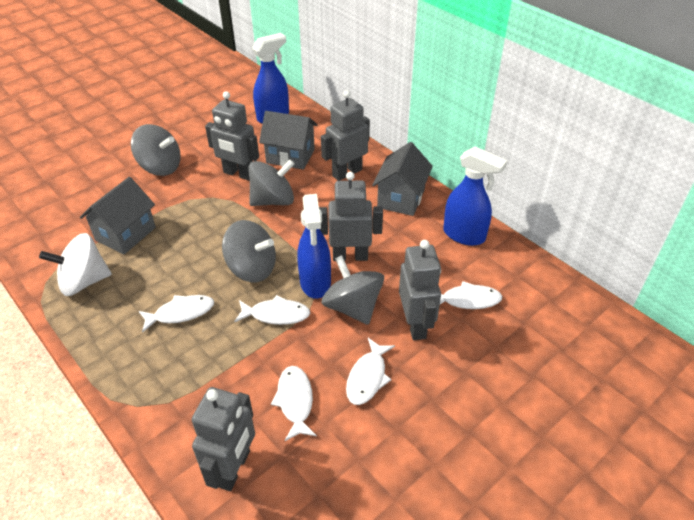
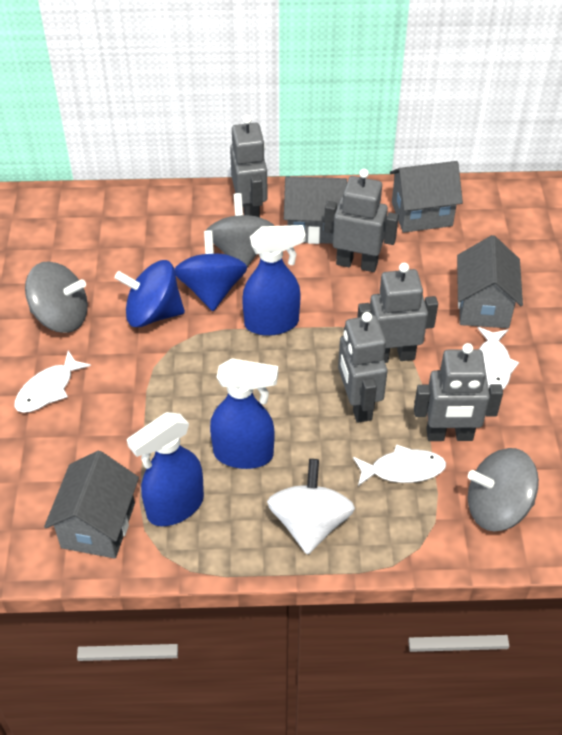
blue spinning top: 0 -> 2
grey house: 3 -> 4
grey spinning top: 4 -> 3
white fish: 5 -> 3

